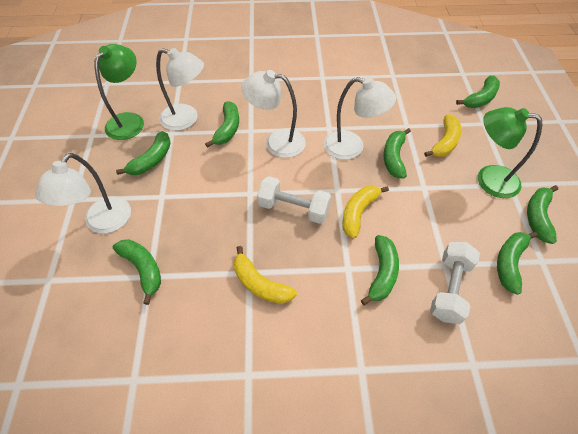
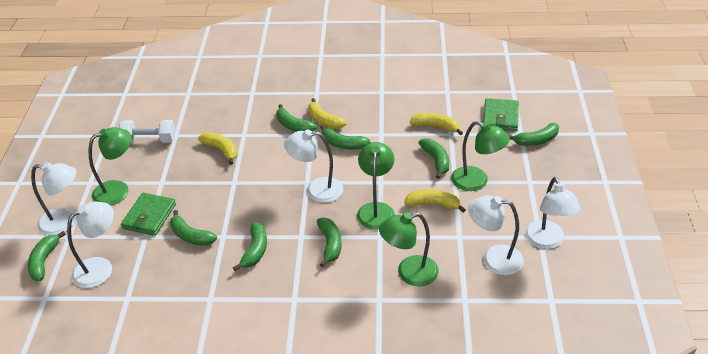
green lamp: 2 -> 4
green wallet: 0 -> 2
white dumbbell: 2 -> 1
white lamp: 4 -> 5
yellow banana: 3 -> 4

